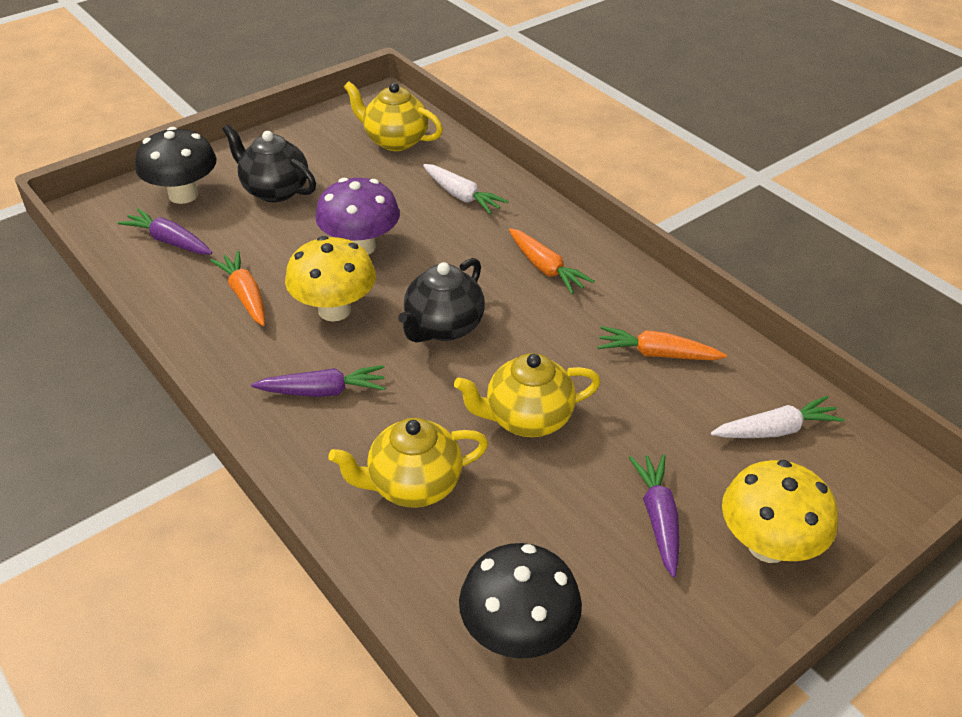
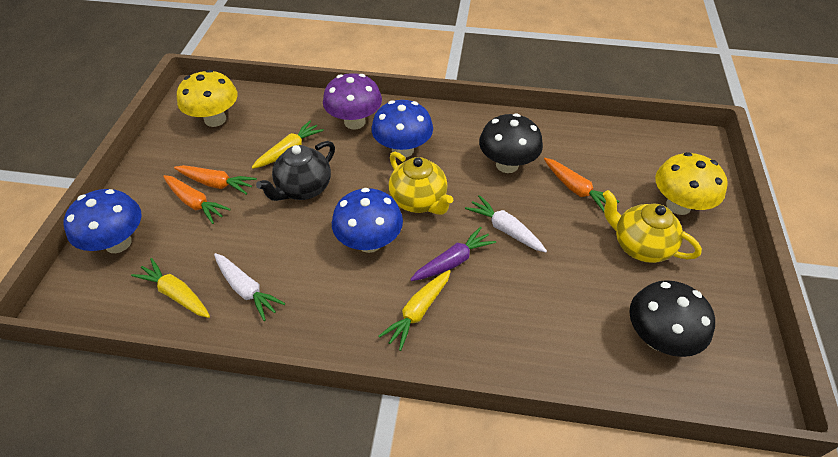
black teapot: 2 -> 1
blue mushroom: 0 -> 3
purple carrot: 3 -> 1
yellow carrot: 0 -> 3
yellow teapot: 3 -> 2

